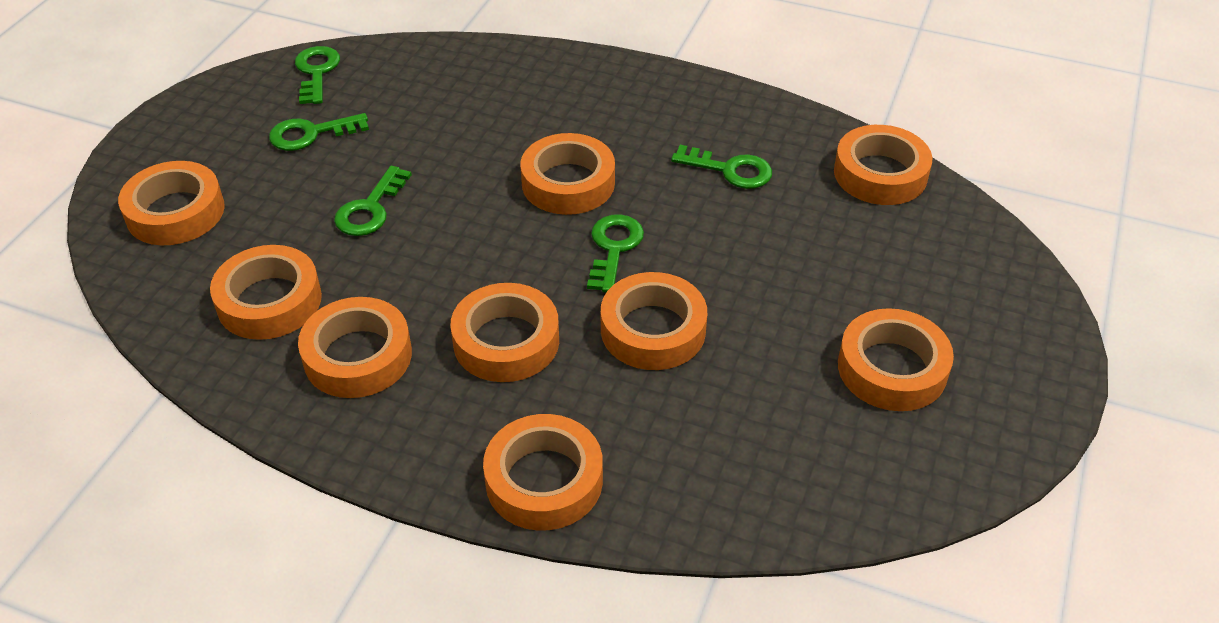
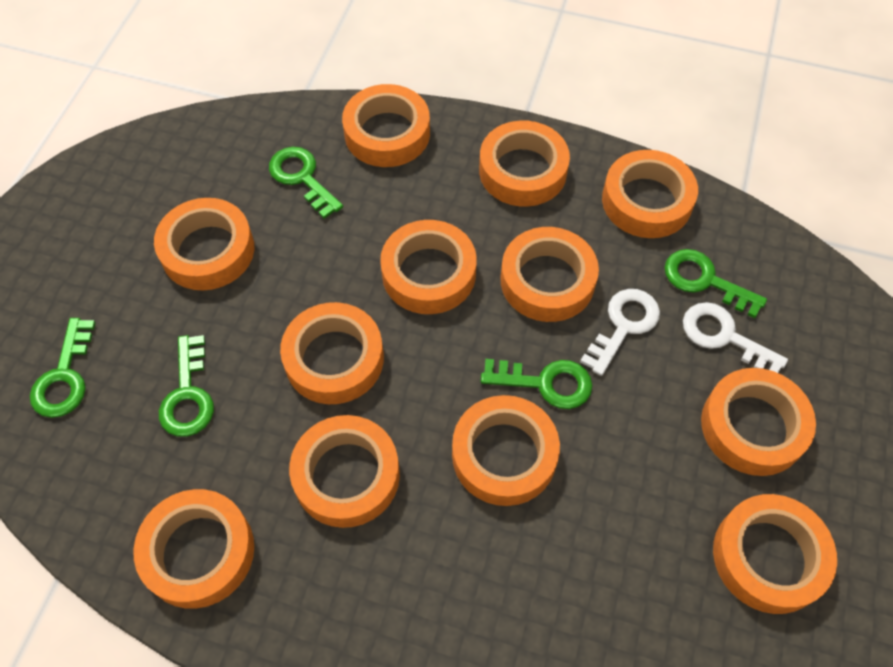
orange tape: 9 -> 12
white key: 0 -> 2

